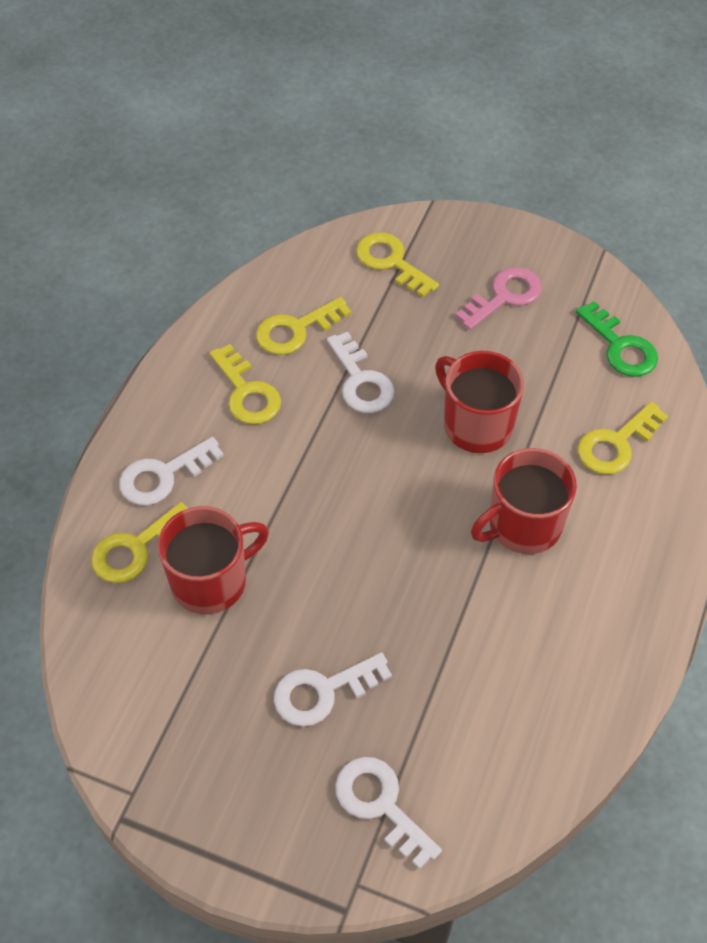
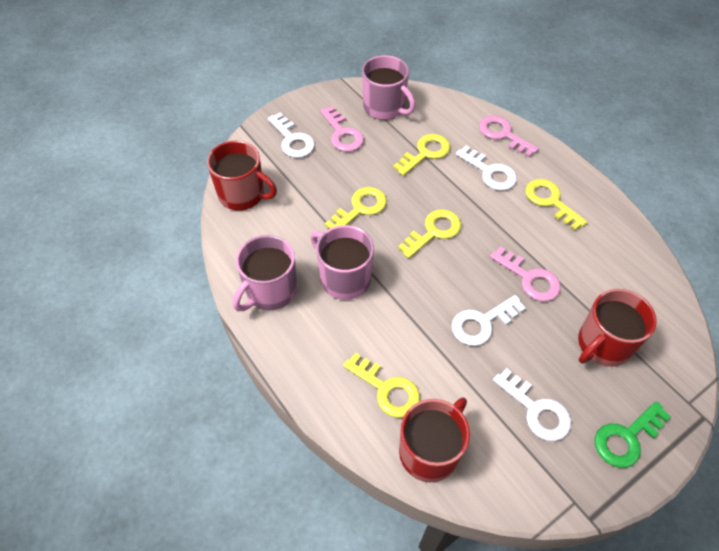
pink key: 1 -> 3
pink mug: 0 -> 3

